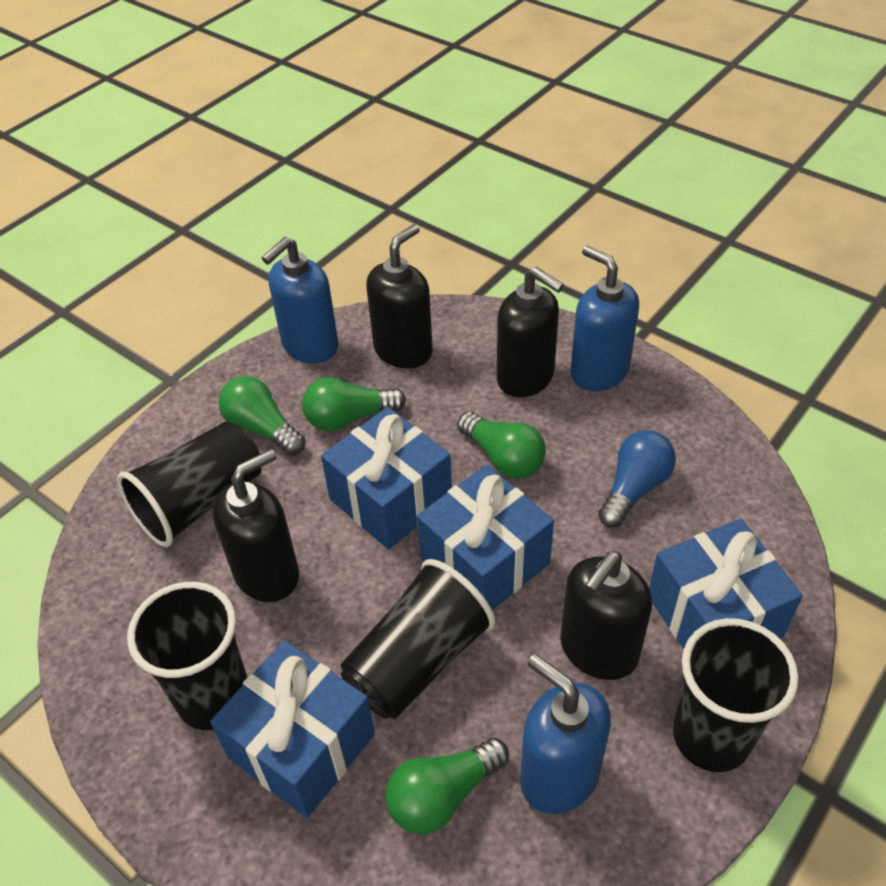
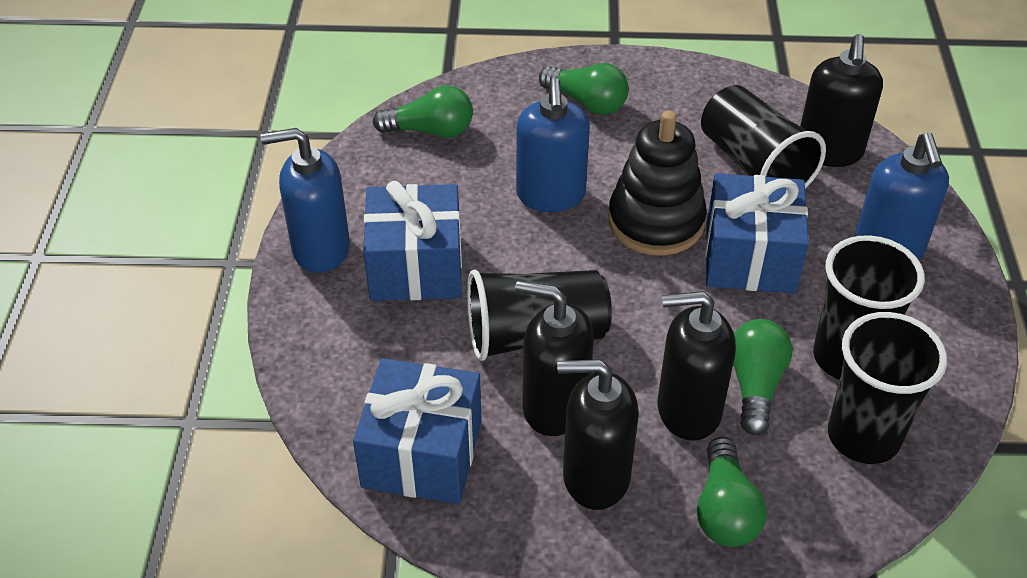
black stacking toy: 0 -> 1
blue gift: 4 -> 3
blue light bulb: 1 -> 0

